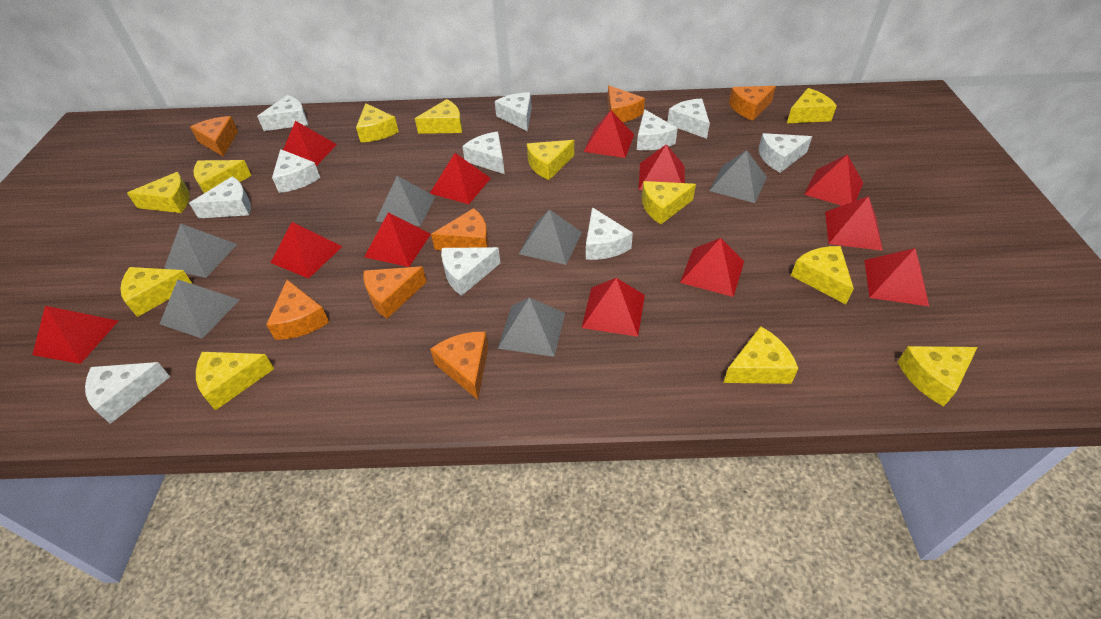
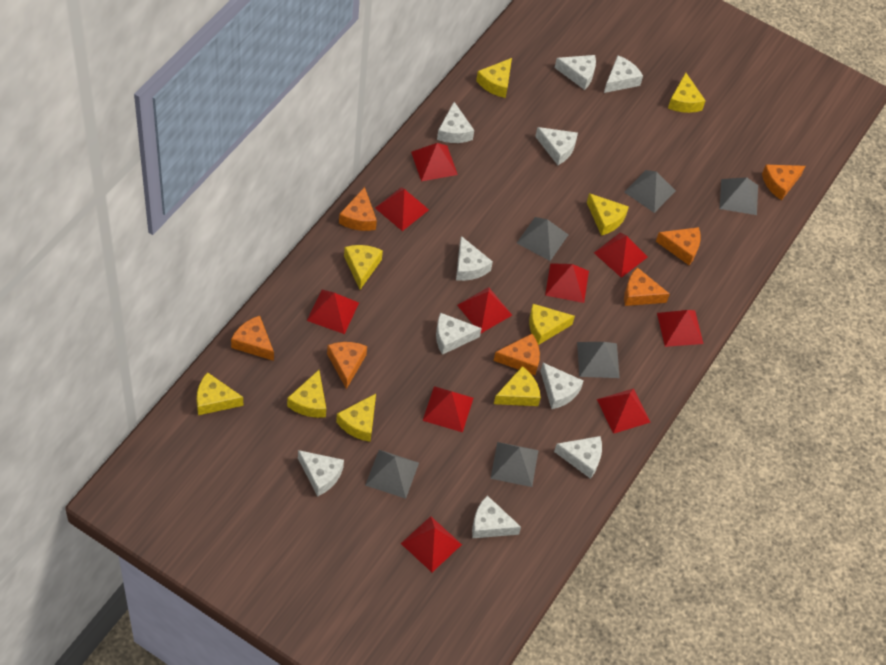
red pyramid: 12 -> 10
white cheese: 11 -> 10
yellow cheese: 12 -> 9

